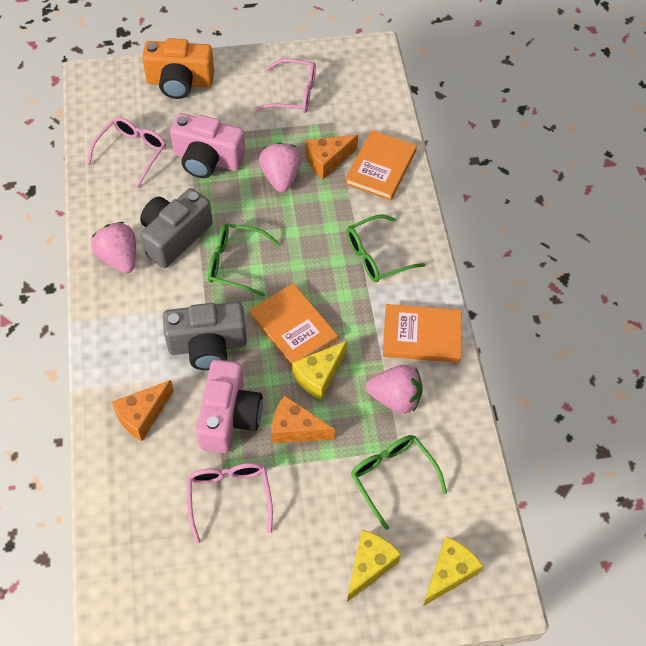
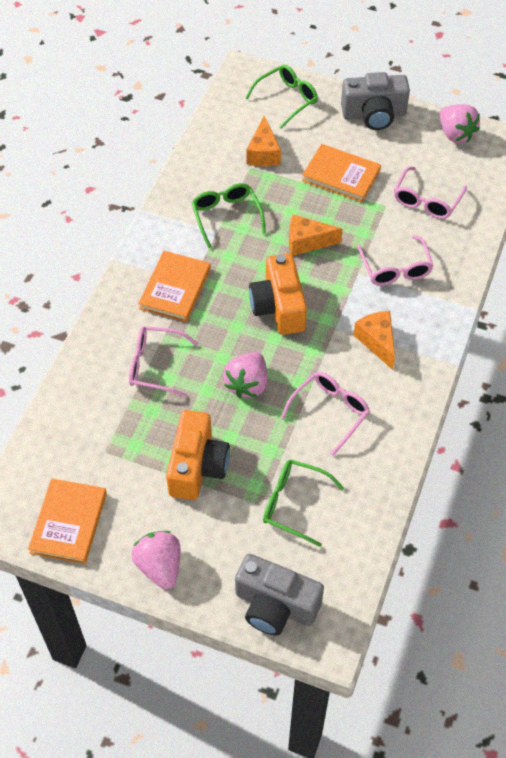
orange camera: 1 -> 2
pink camera: 2 -> 0
pink glasses: 3 -> 4
yellow cheese: 3 -> 0

